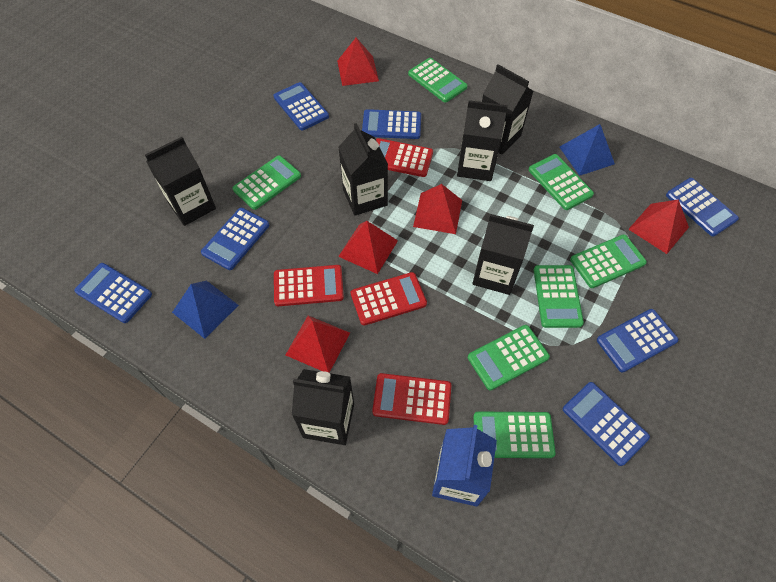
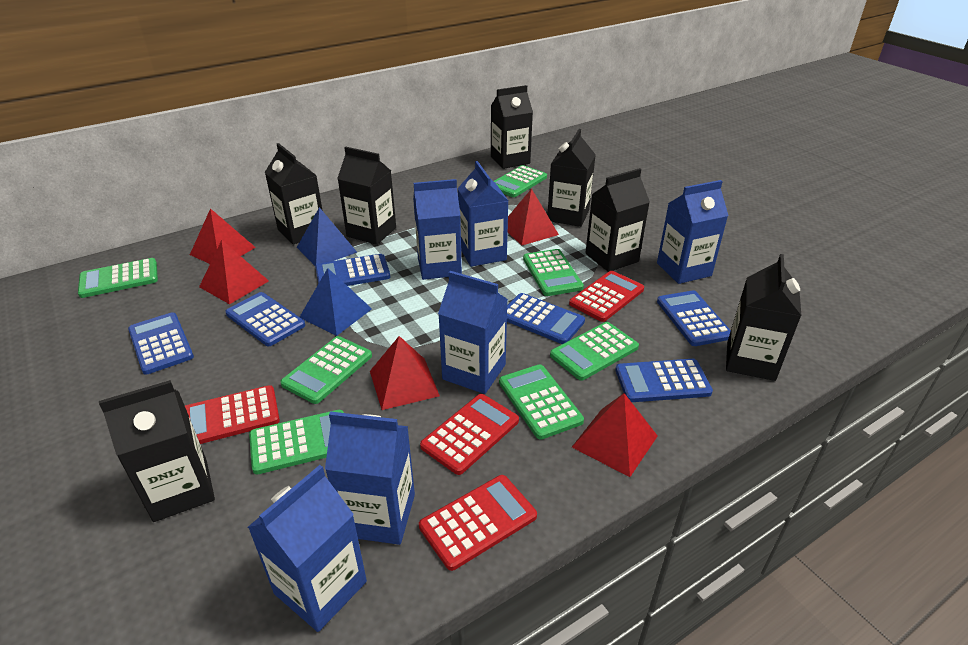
black carton: 6 -> 7
blue calculator: 7 -> 6
blue carton: 1 -> 6

